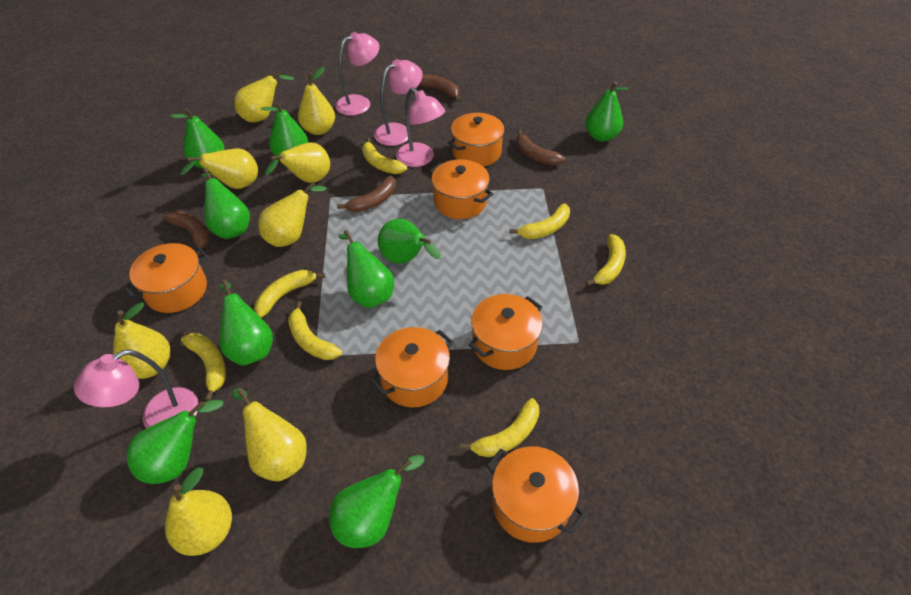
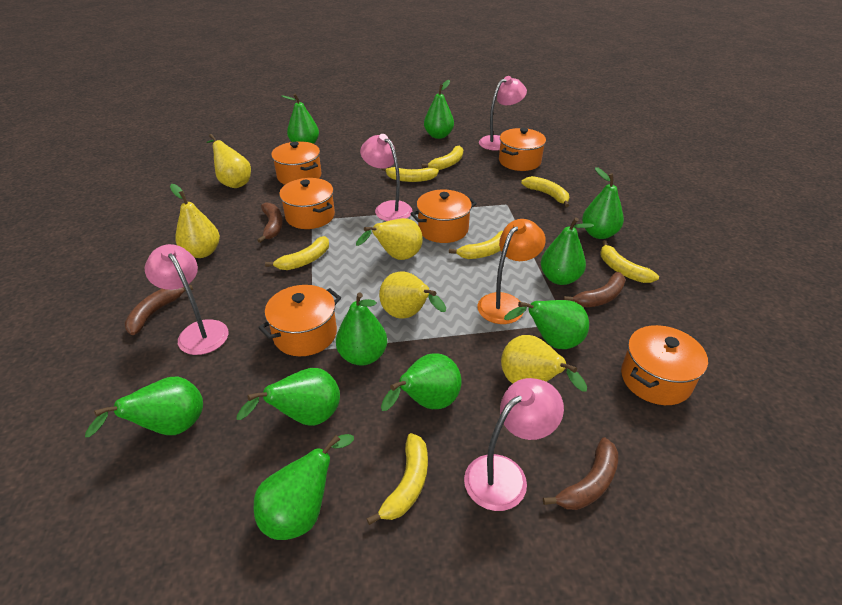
green pear: 9 -> 10
orange lamp: 0 -> 1
yellow pear: 8 -> 5

